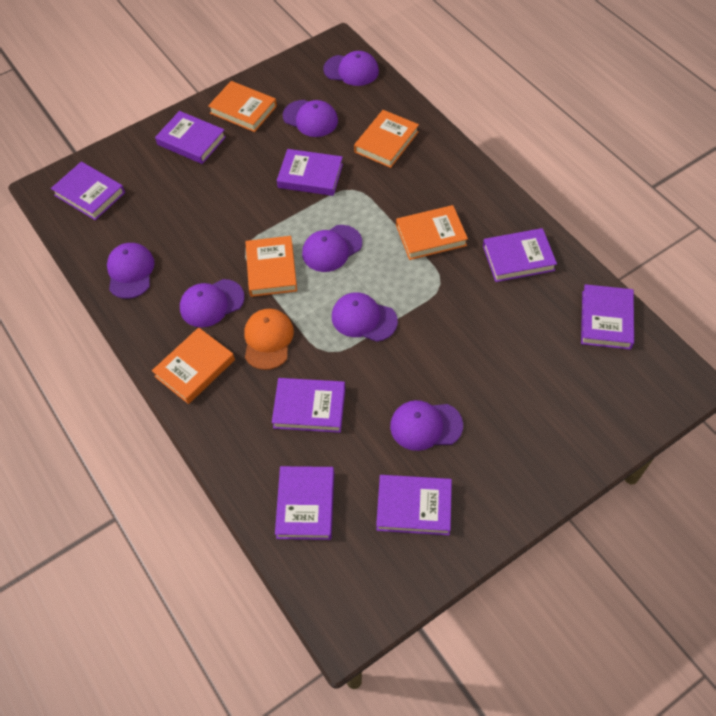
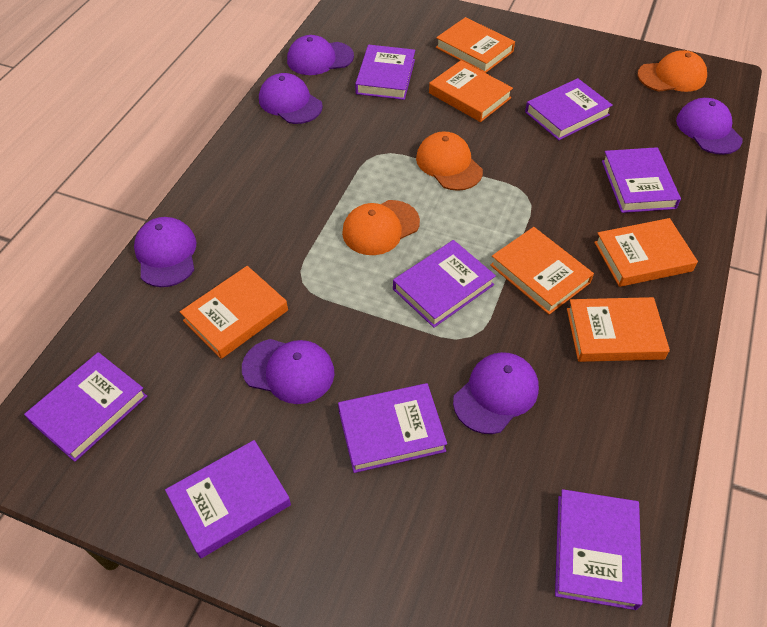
orange book: 5 -> 6
orange cap: 1 -> 3
purple cap: 7 -> 6

